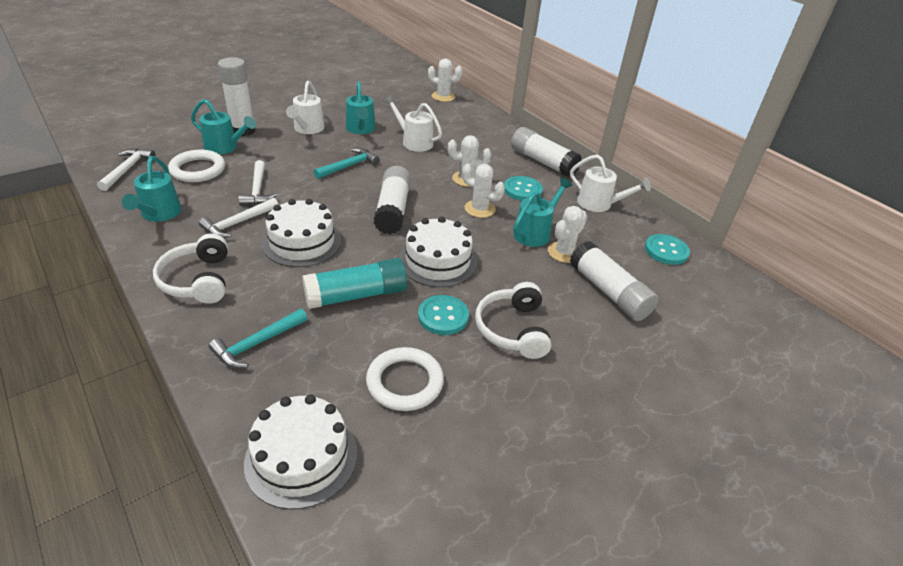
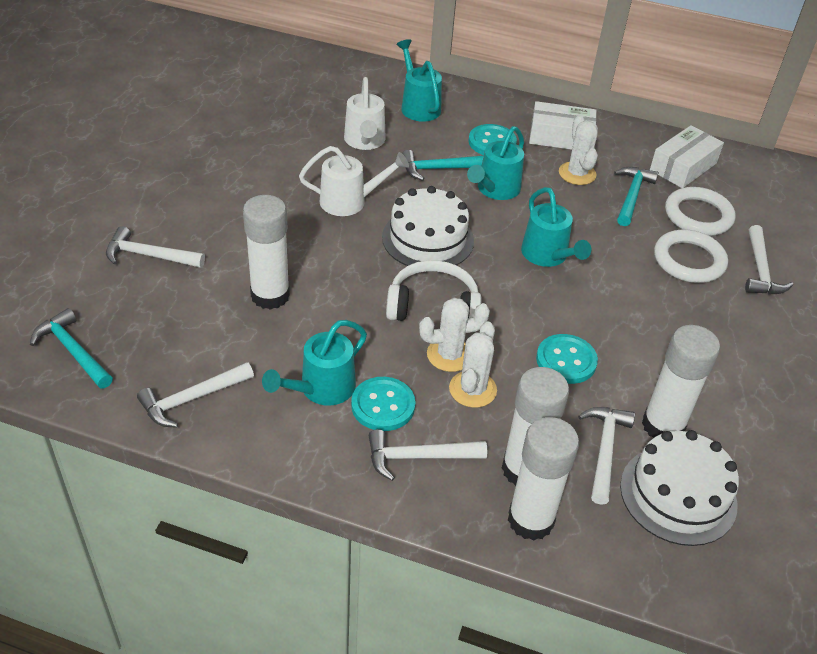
turquoise glue stick: 1 -> 0
turquoise hammer: 2 -> 3
white box: 0 -> 2
white cactus: 4 -> 3
white cake: 3 -> 2
white hammer: 3 -> 5
white headphones: 2 -> 1
white watering can: 3 -> 2

